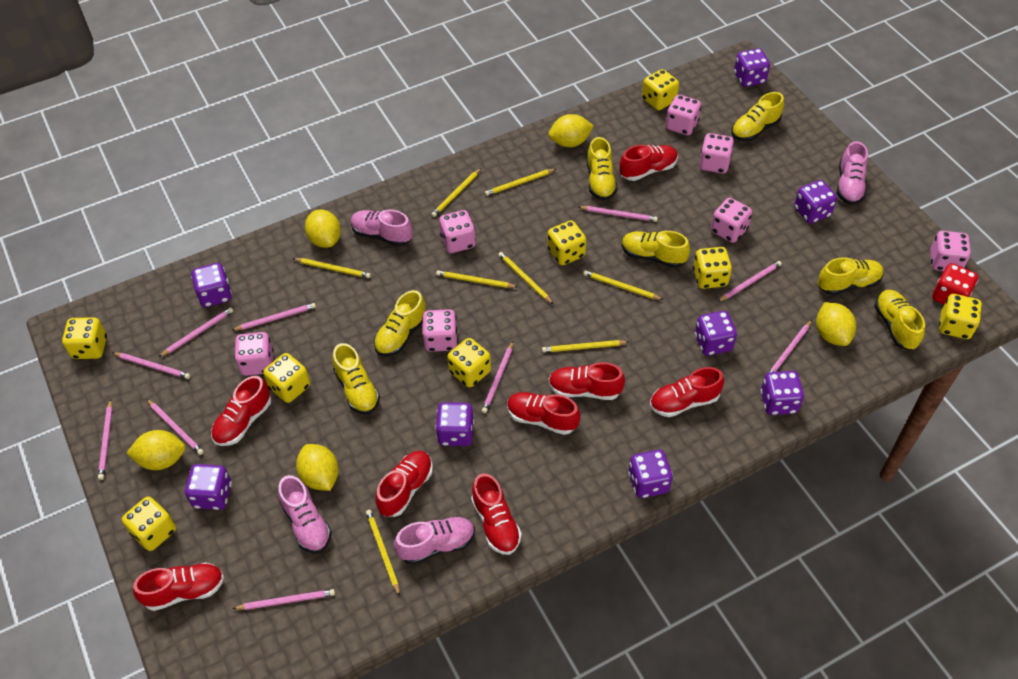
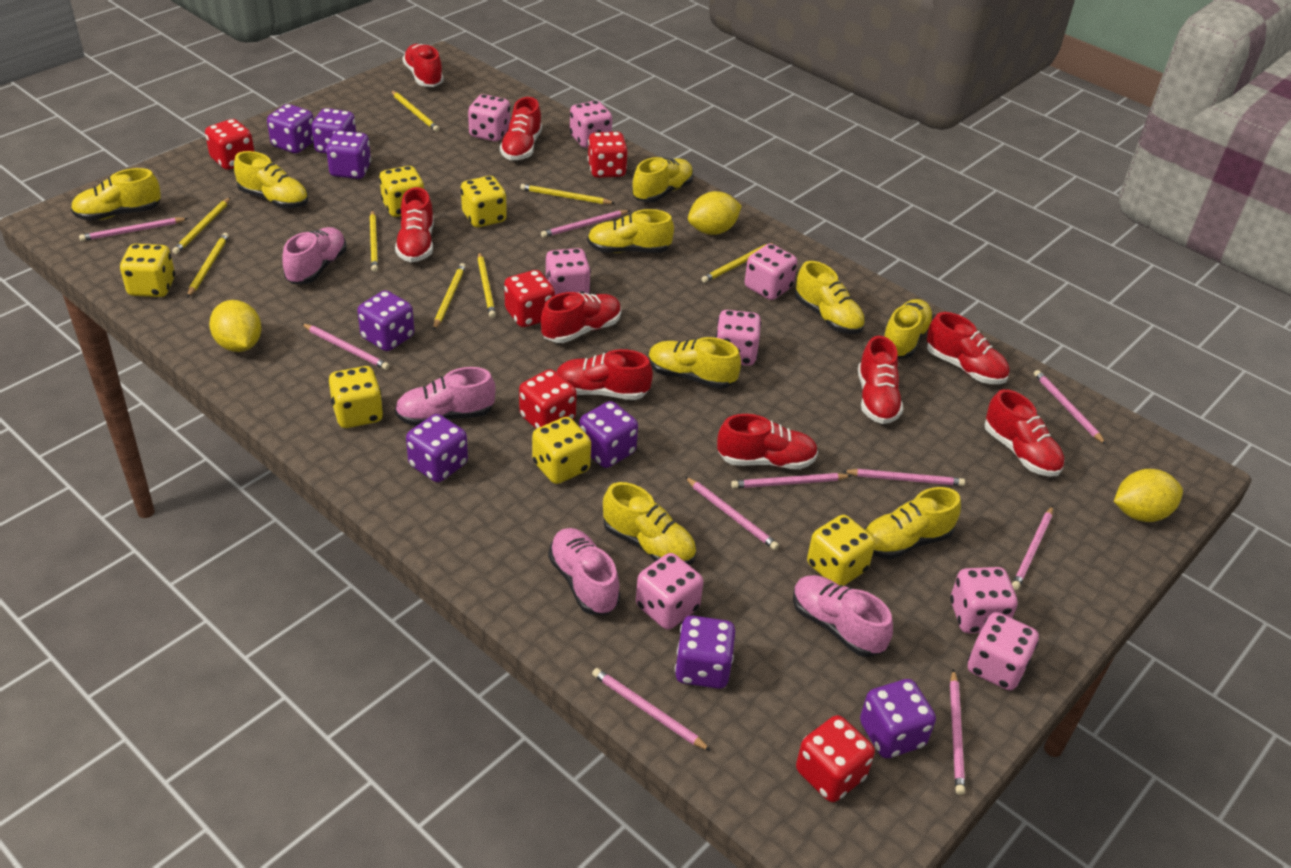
pink dice: 7 -> 8
red dice: 1 -> 5
red shoe: 8 -> 9
yellow dice: 8 -> 6
yellow lemon: 5 -> 3
yellow shoe: 7 -> 9

